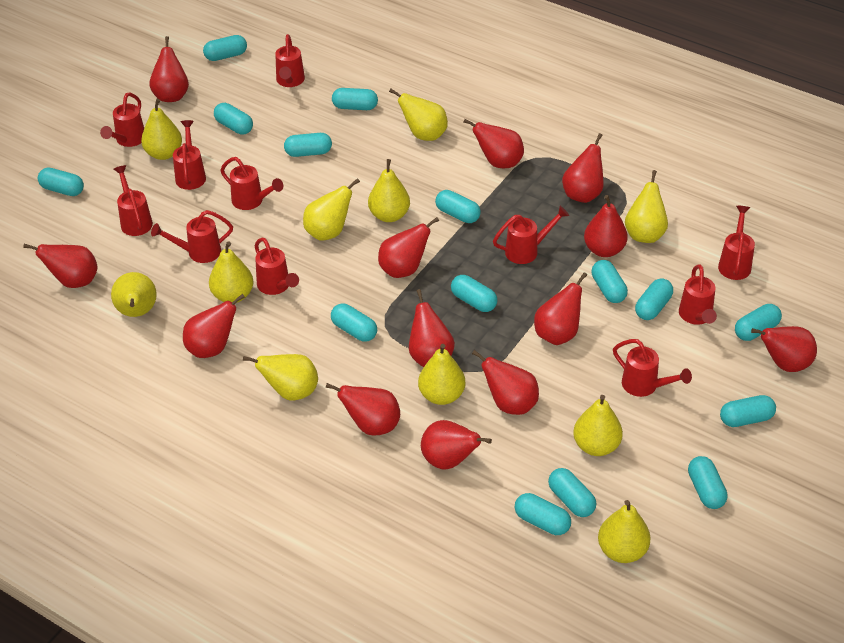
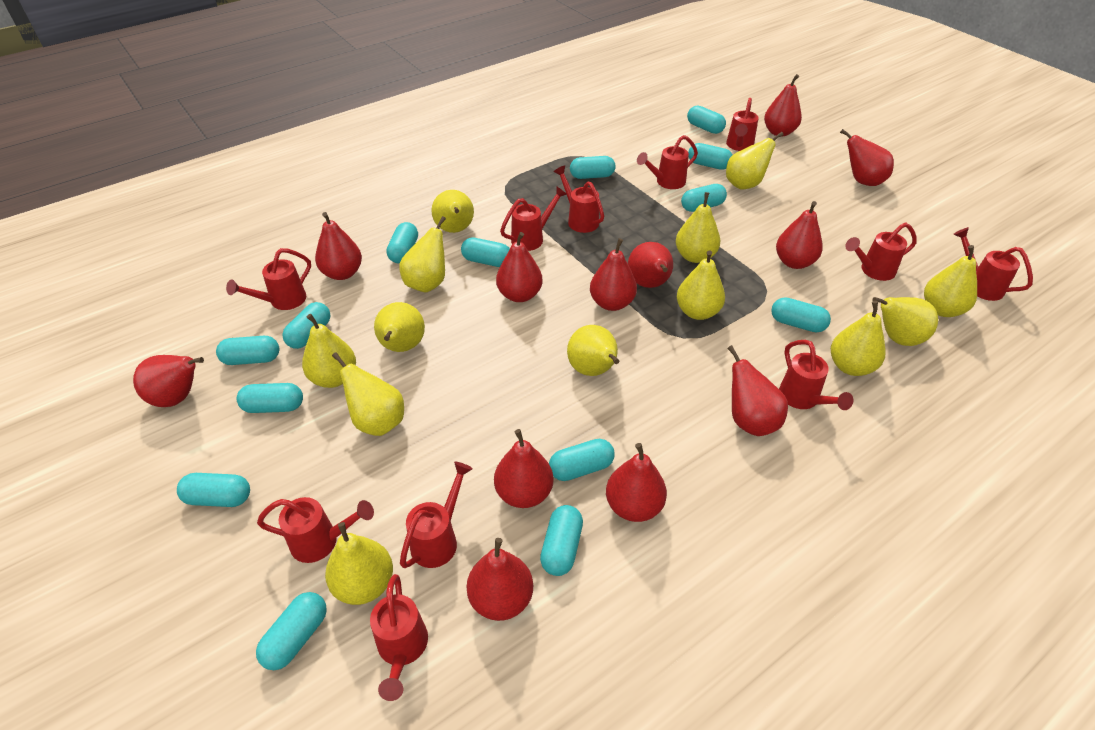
red pear: 13 -> 12
turquoise capsule: 15 -> 14
yellow pear: 11 -> 13

